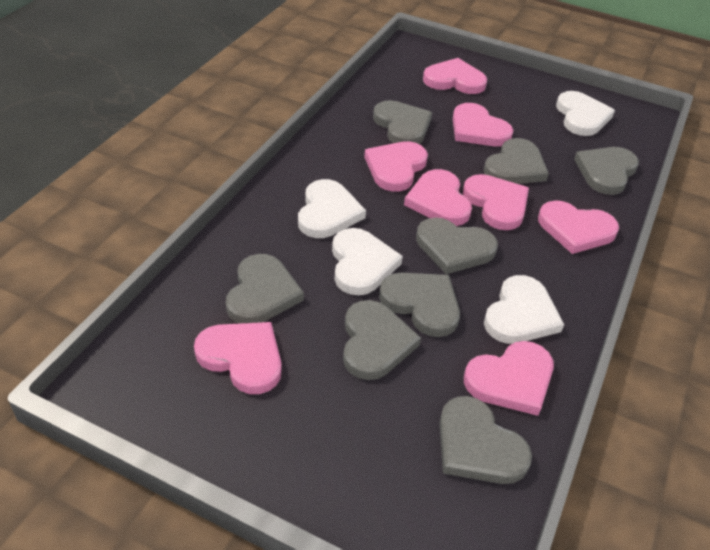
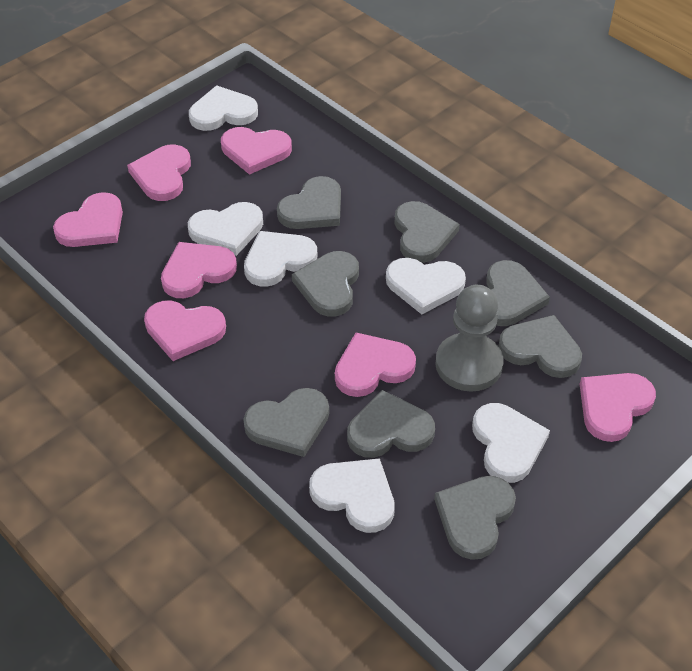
grey pawn: 0 -> 1
pink heart: 8 -> 7
white heart: 4 -> 6

